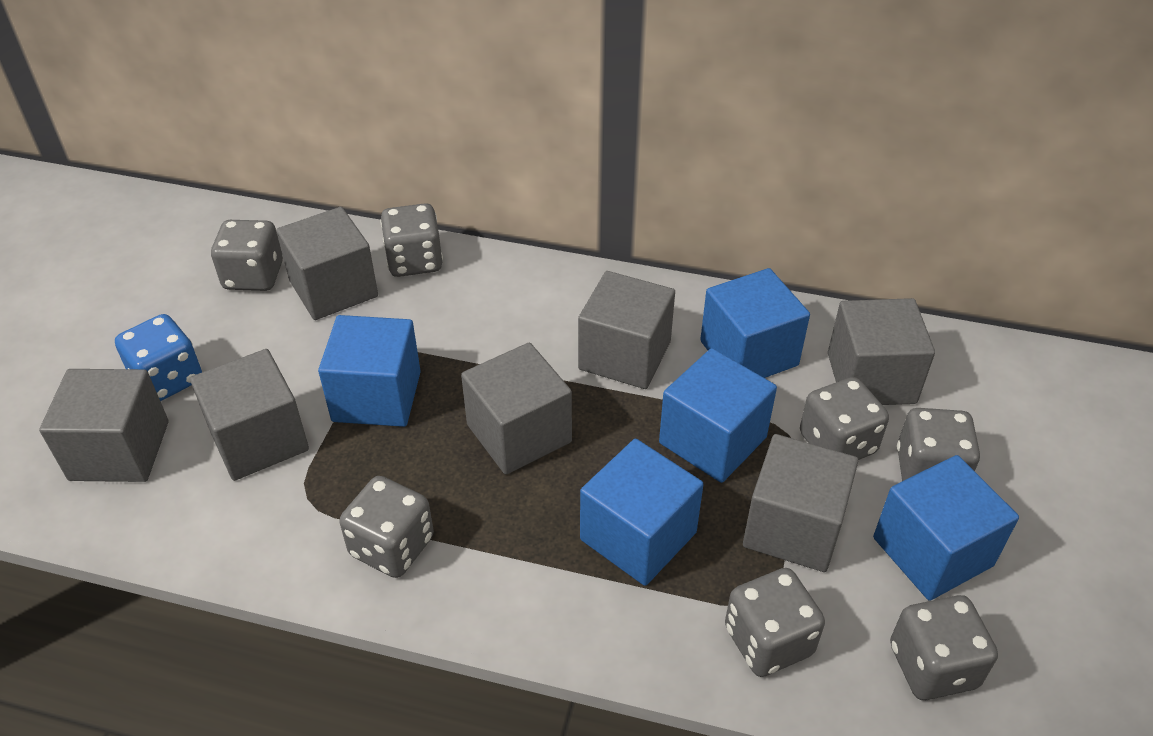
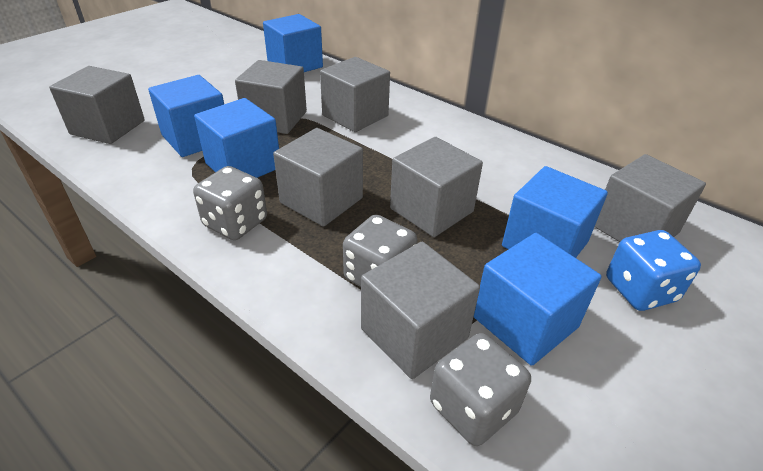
grey dice: 7 -> 3

